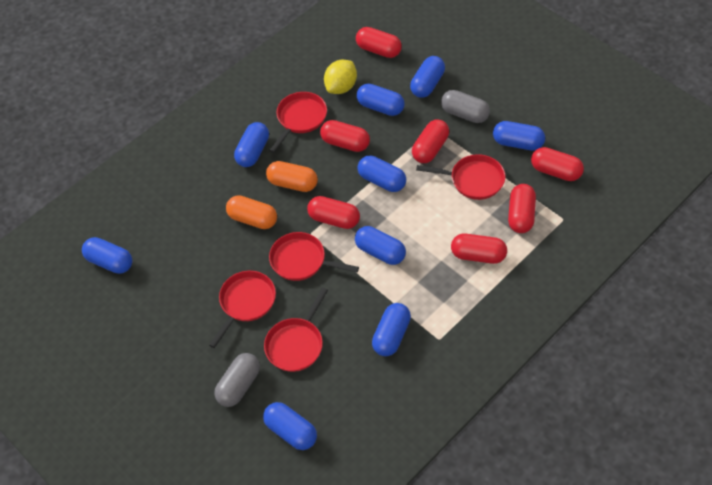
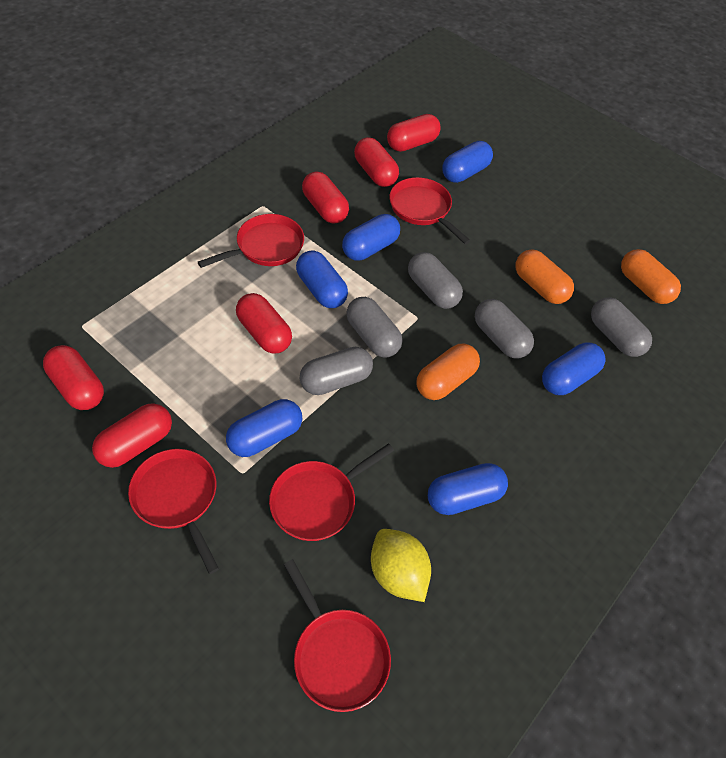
blue capsule: 9 -> 6
grey capsule: 2 -> 5
orange capsule: 2 -> 3
red capsule: 7 -> 6

